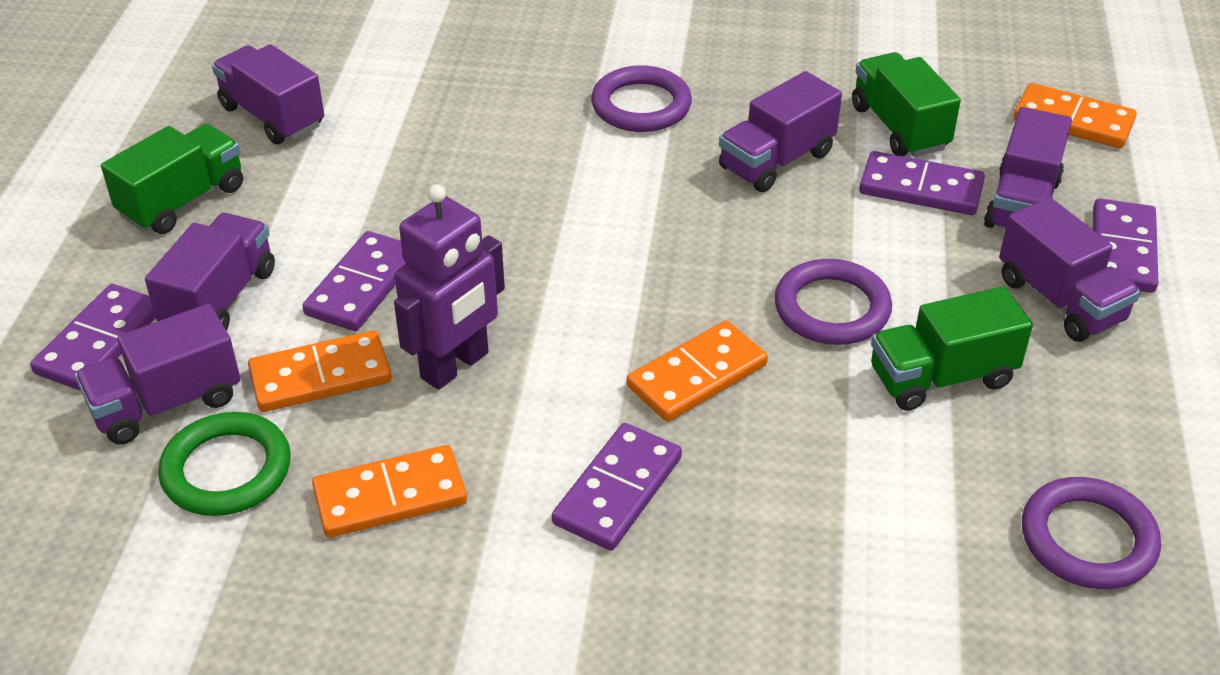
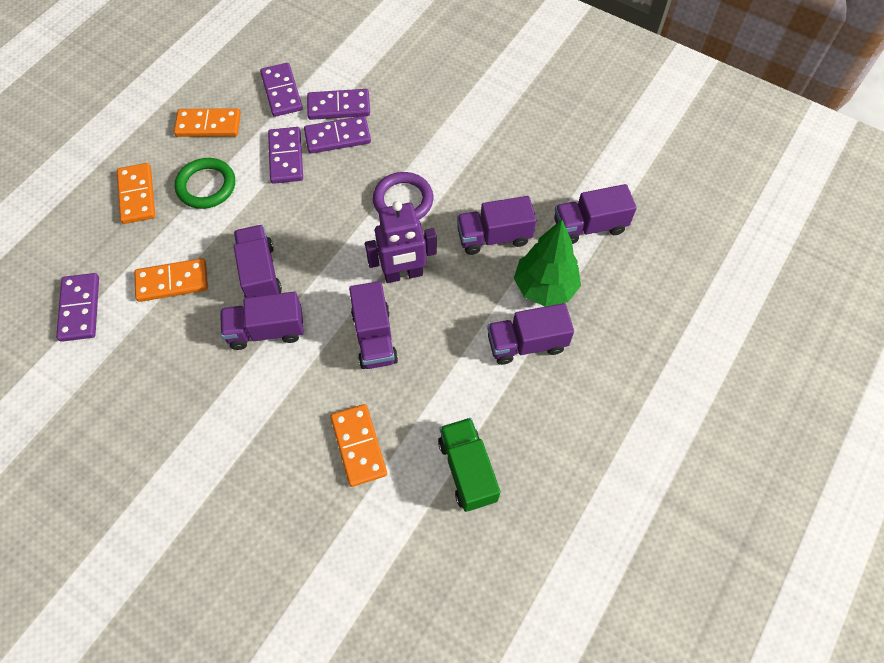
green tree: 0 -> 1
green truck: 3 -> 1
purple ring: 3 -> 1

